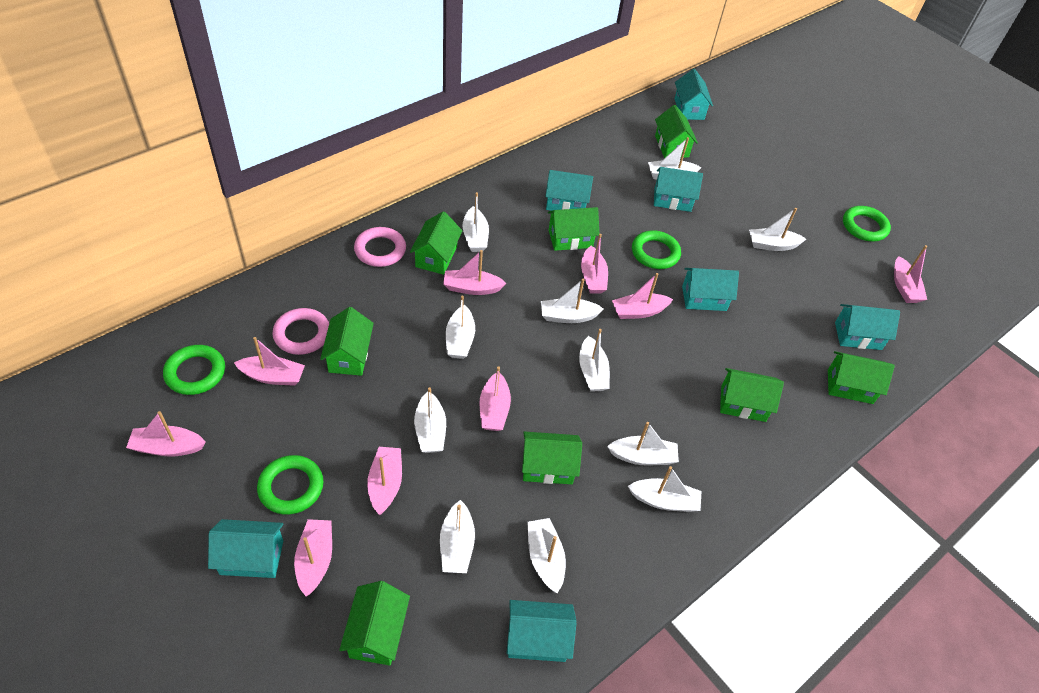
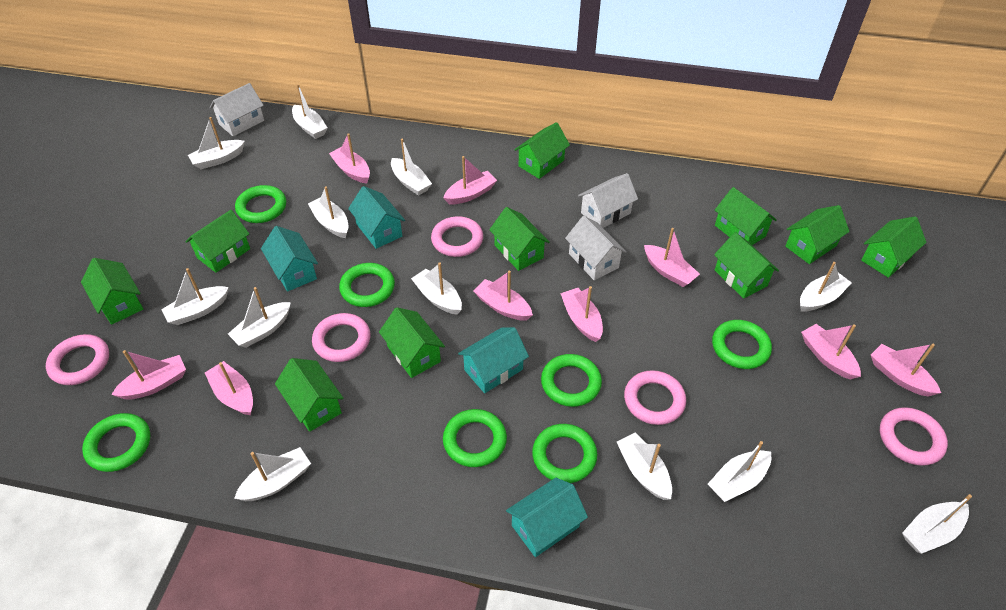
green house: 8 -> 10
green ring: 4 -> 7
pink ring: 2 -> 5
turquoise house: 7 -> 4
white boat: 11 -> 12
white house: 0 -> 3

